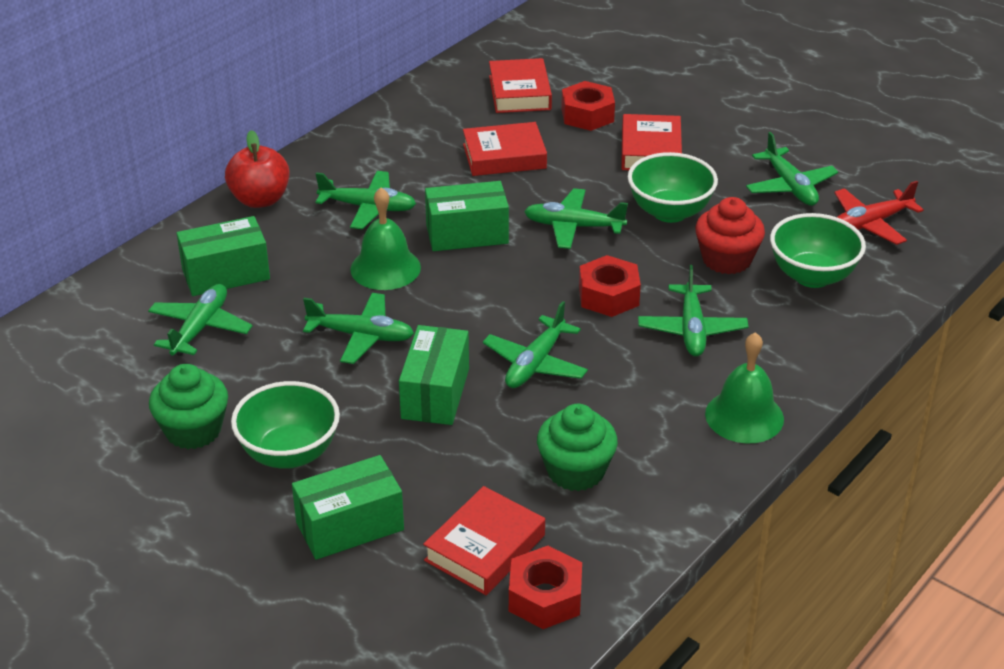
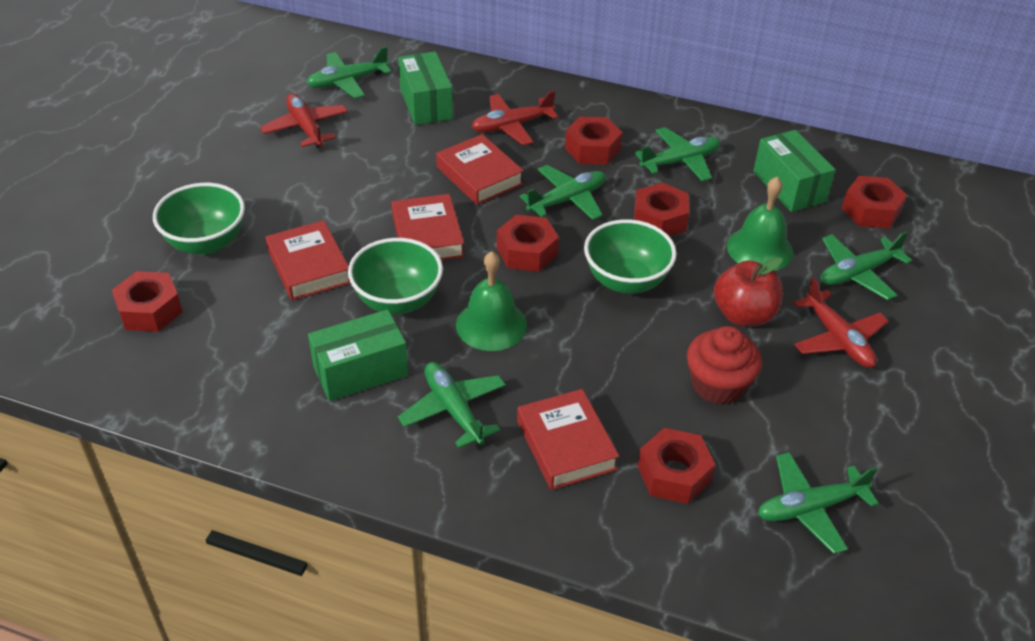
green box: 4 -> 3
green cupcake: 2 -> 0
green plane: 7 -> 6
red nut: 3 -> 6
red plane: 1 -> 3

